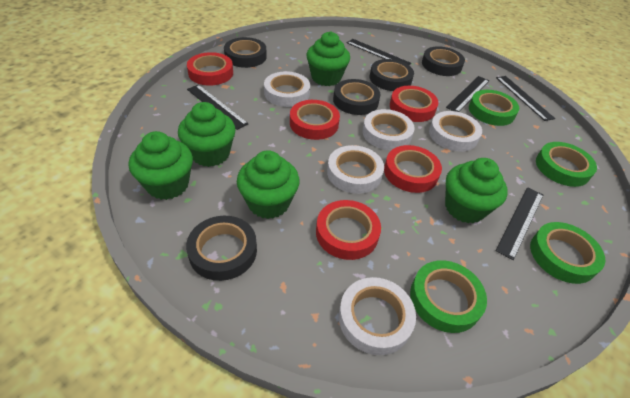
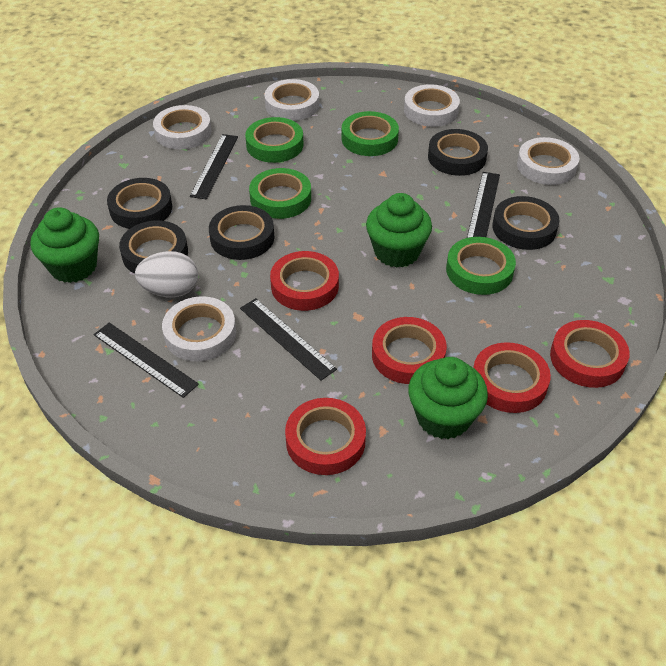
black ruler: 5 -> 4
green cupcake: 5 -> 3
white egg: 0 -> 1

